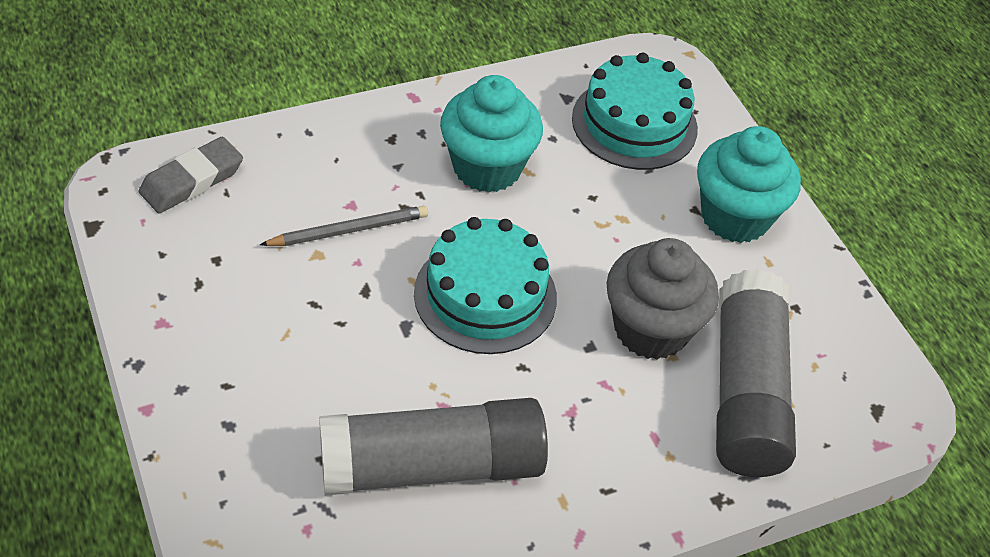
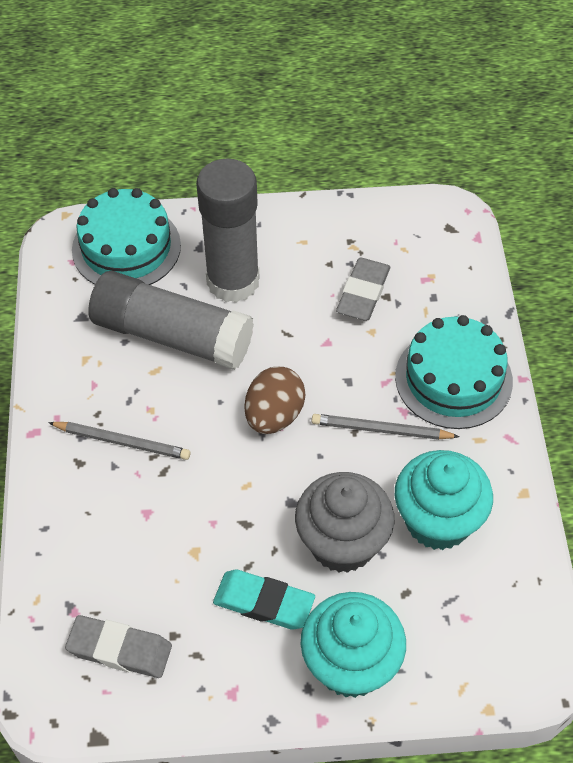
brown egg: 0 -> 1
grey eraser: 1 -> 2
grey pencil: 1 -> 2
turquoise eraser: 0 -> 1

